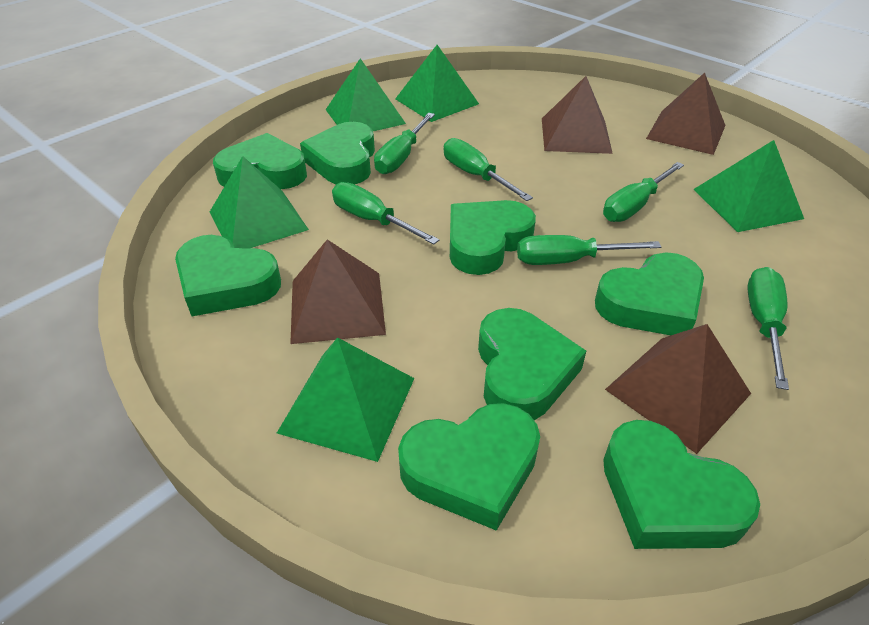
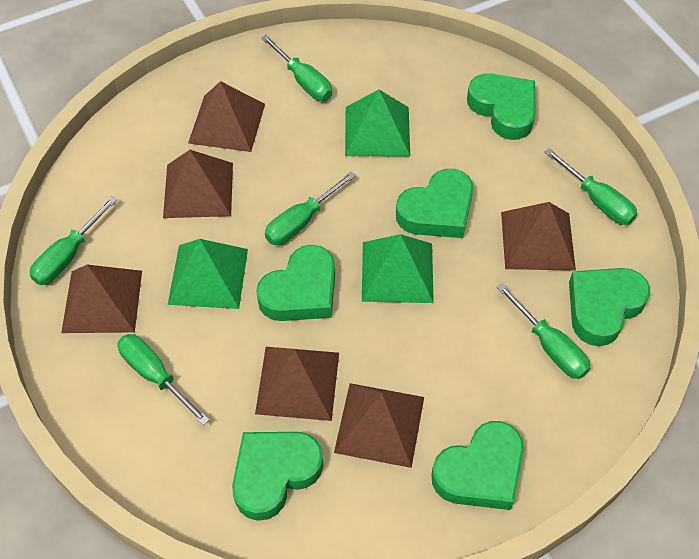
brown pyramid: 4 -> 6
green heart: 8 -> 6
green pyramid: 5 -> 3

